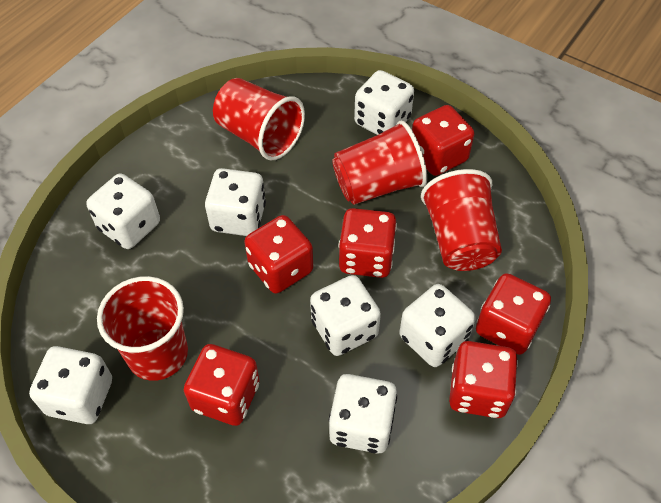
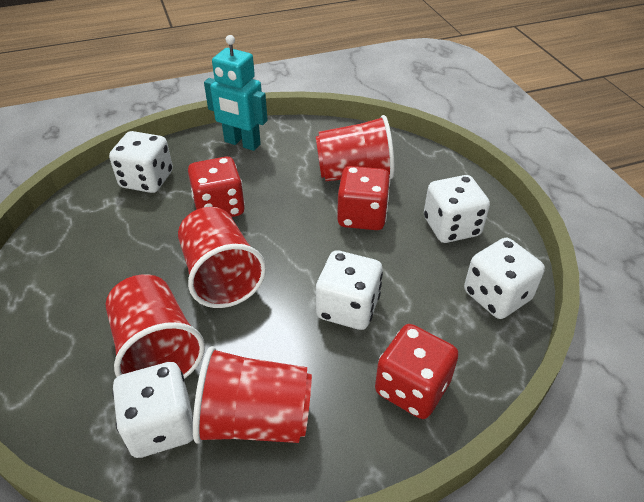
red dice: 6 -> 3
turquoise robot: 0 -> 1
white dice: 7 -> 5

